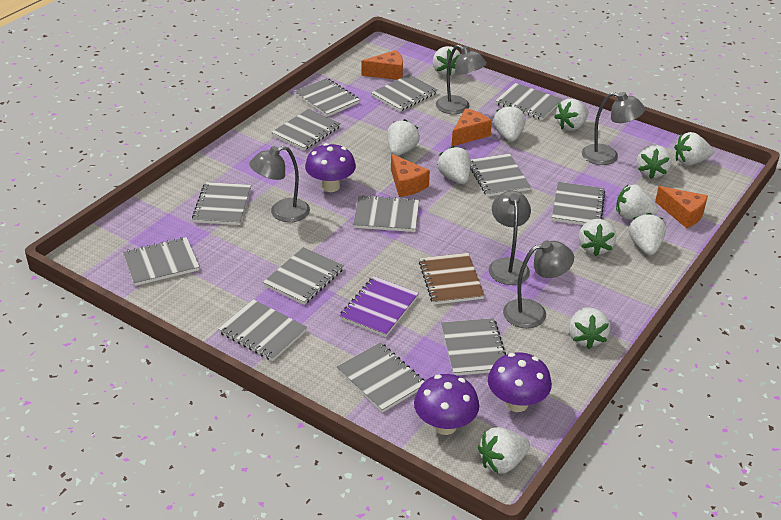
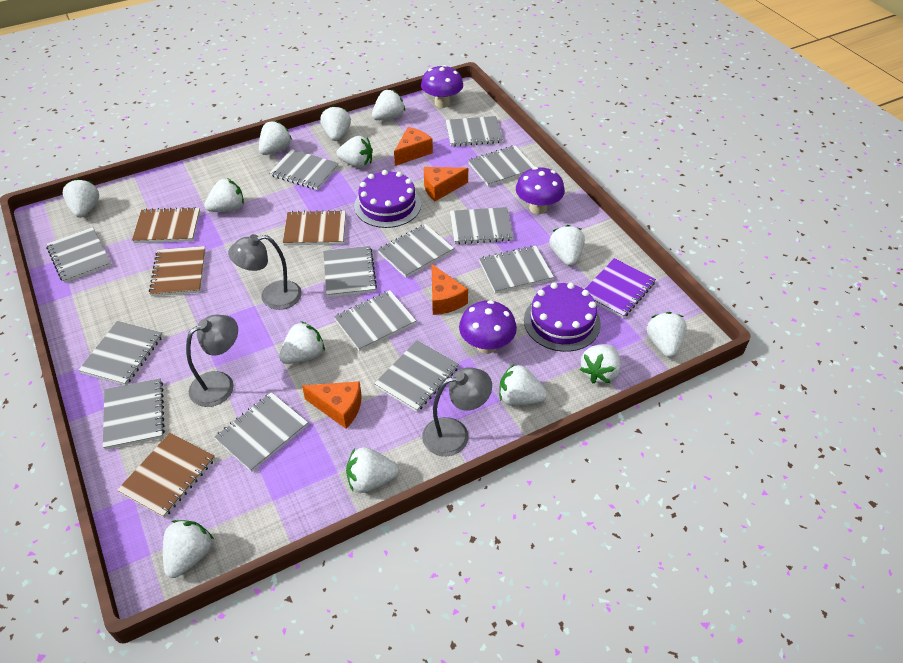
brown notebook: 1 -> 4
grey lamp: 5 -> 3
purple cake: 0 -> 2
white strawberry: 12 -> 13

